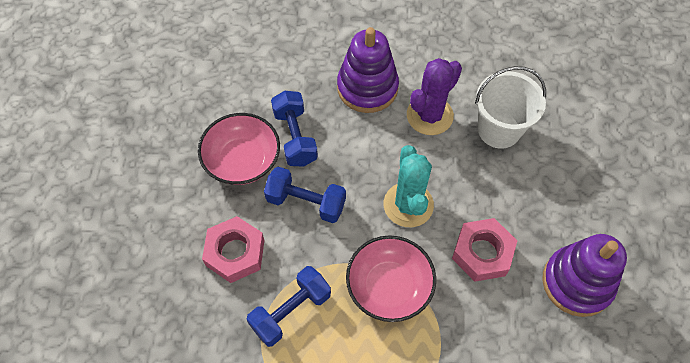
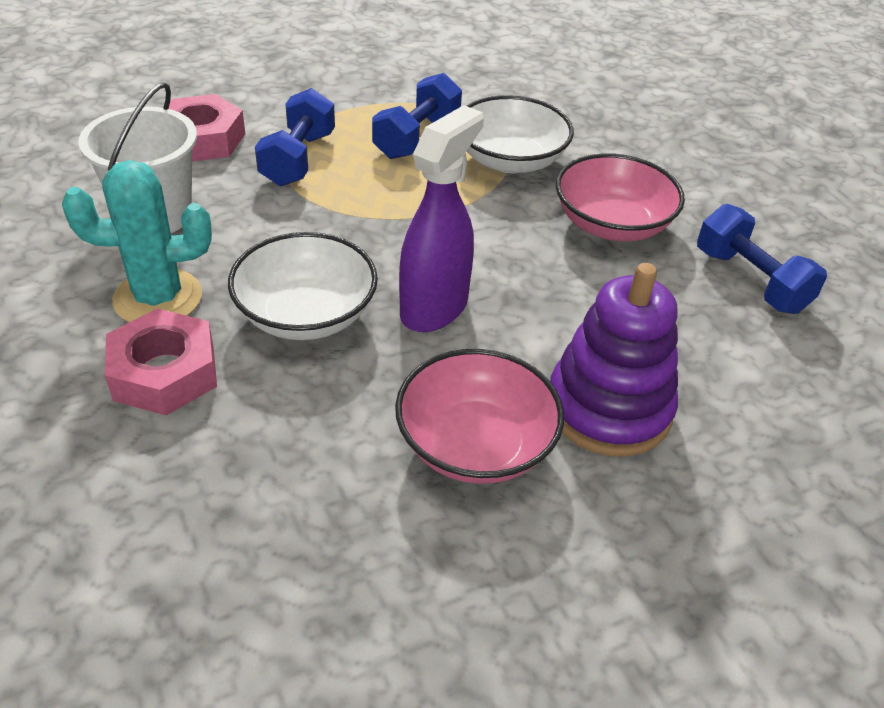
purple cactus: 1 -> 0
purple spray bottle: 0 -> 1
purple stacking toy: 2 -> 1
white bowl: 0 -> 2

